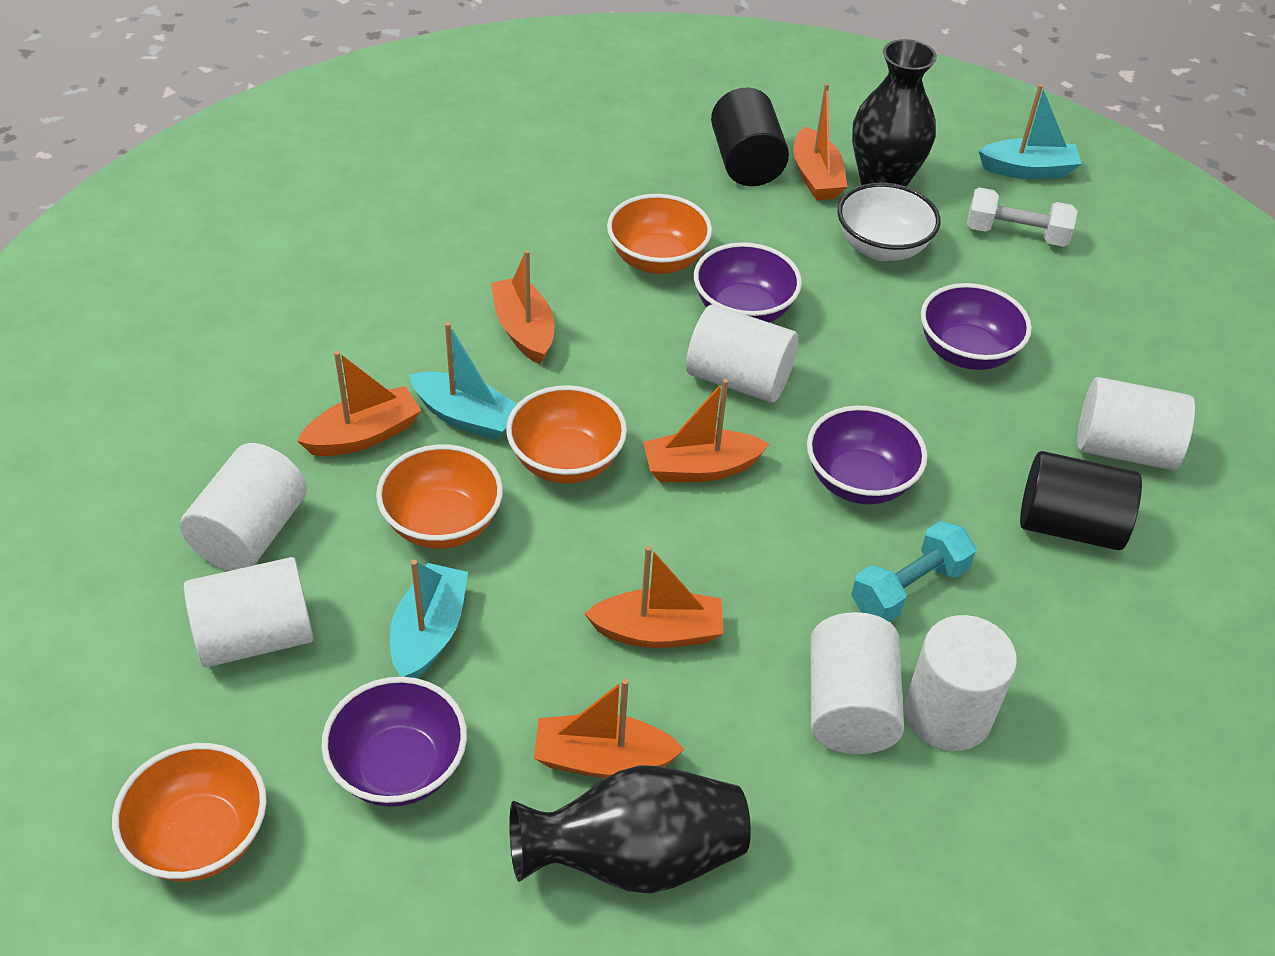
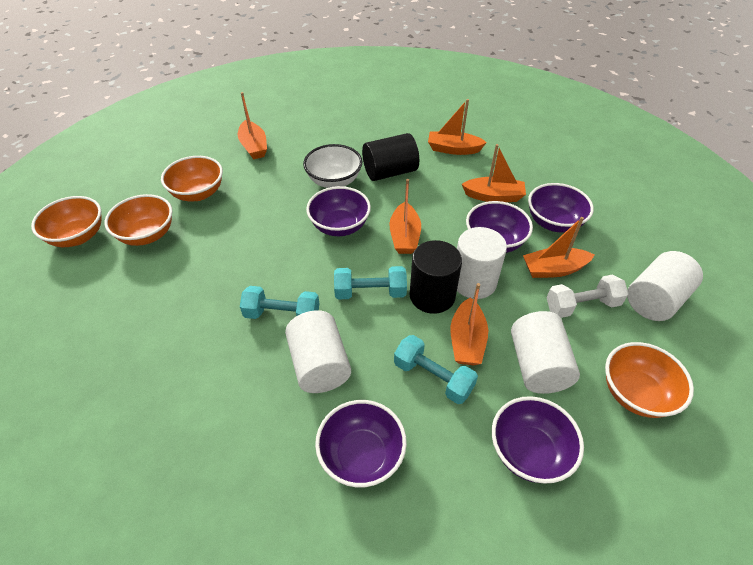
black vase: 2 -> 0
purple bowl: 4 -> 5
turquoise boat: 3 -> 0
turquoise dumbbell: 1 -> 3
white cylinder: 6 -> 4

